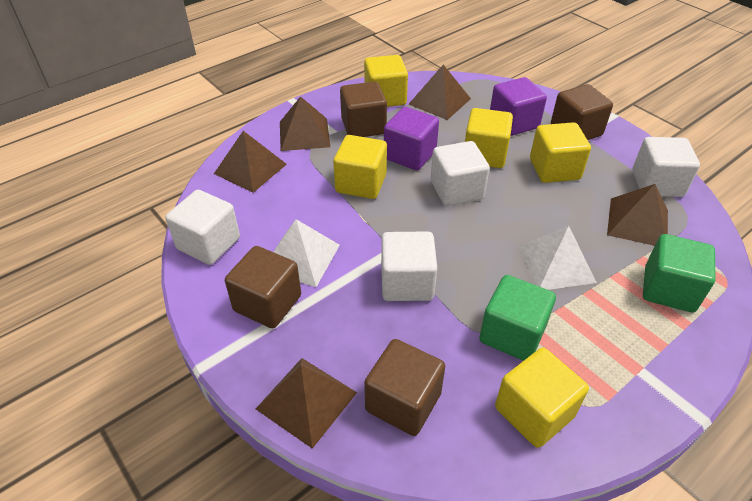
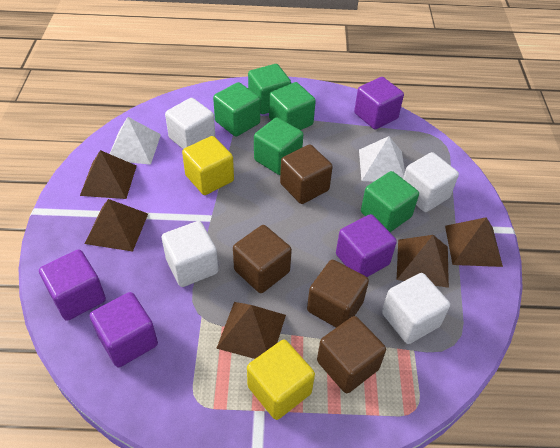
green cube: 2 -> 5
purple cube: 2 -> 4
yellow cube: 5 -> 2

